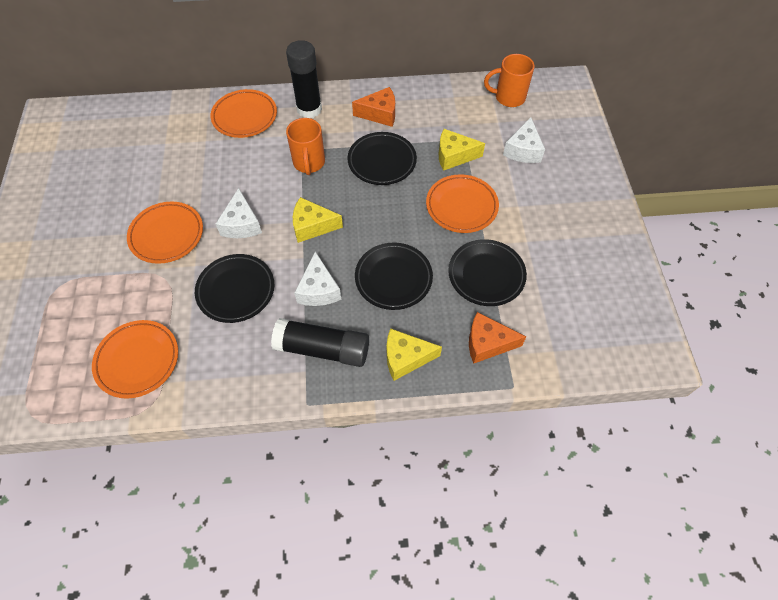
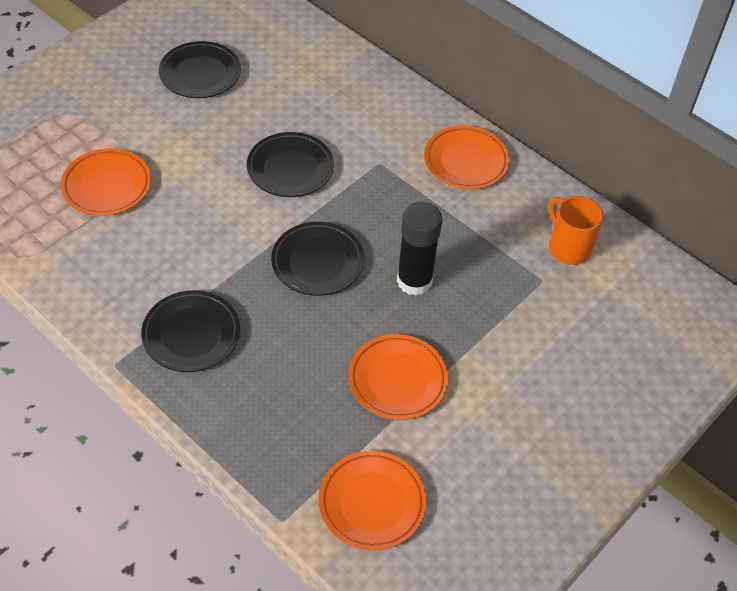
black glue stick: 2 -> 1
orange cheese: 2 -> 0
orange mug: 2 -> 1
white cheese: 3 -> 0
yellow cheese: 3 -> 0

